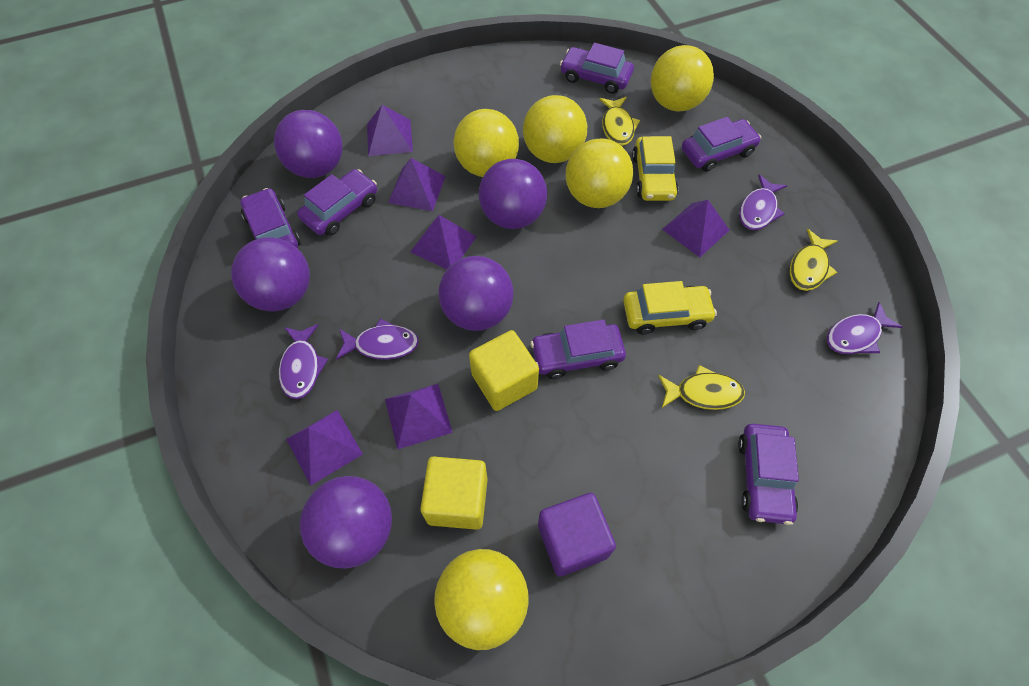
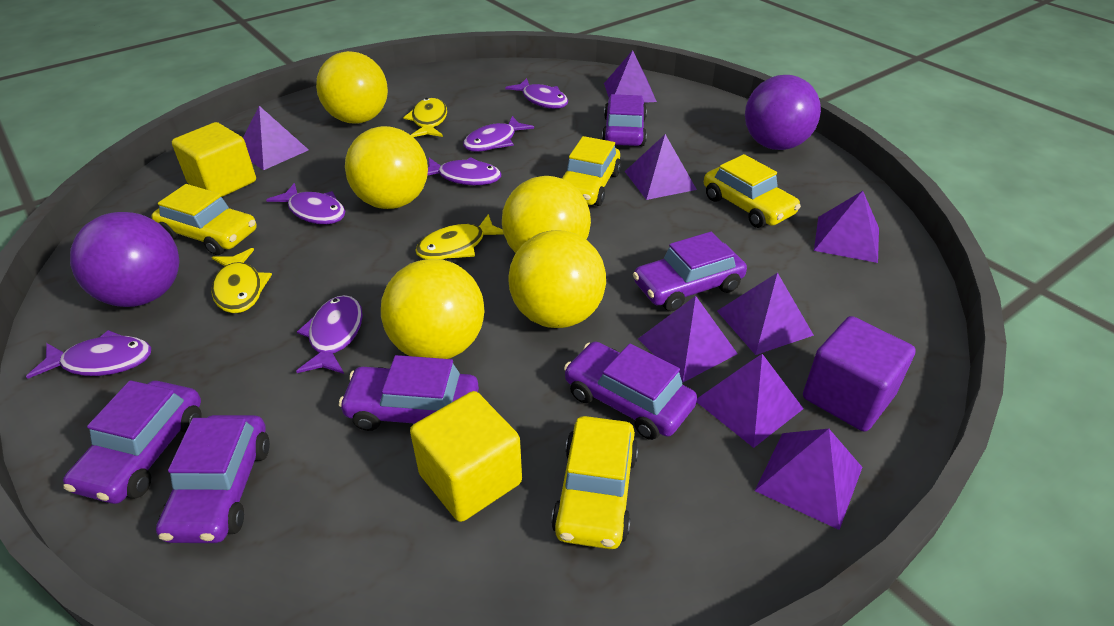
purple ball: 5 -> 2
purple fish: 4 -> 6
purple pyramid: 6 -> 8
yellow car: 2 -> 4

